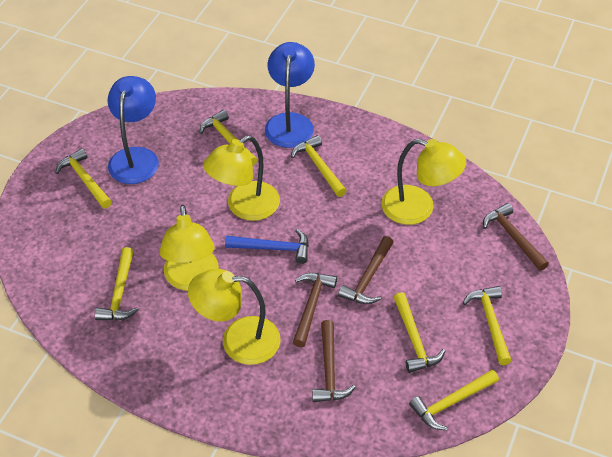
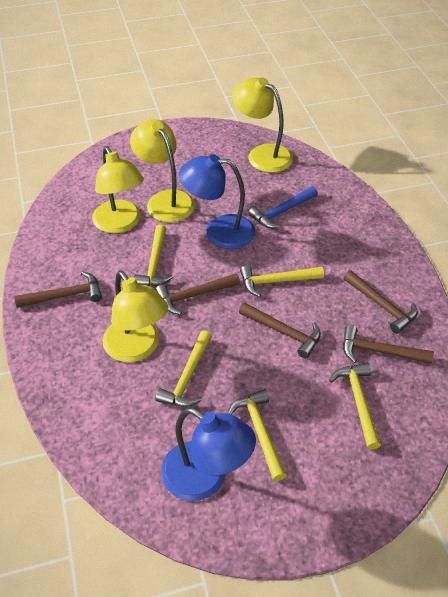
brown hammer: 4 -> 5
yellow hammer: 7 -> 5

